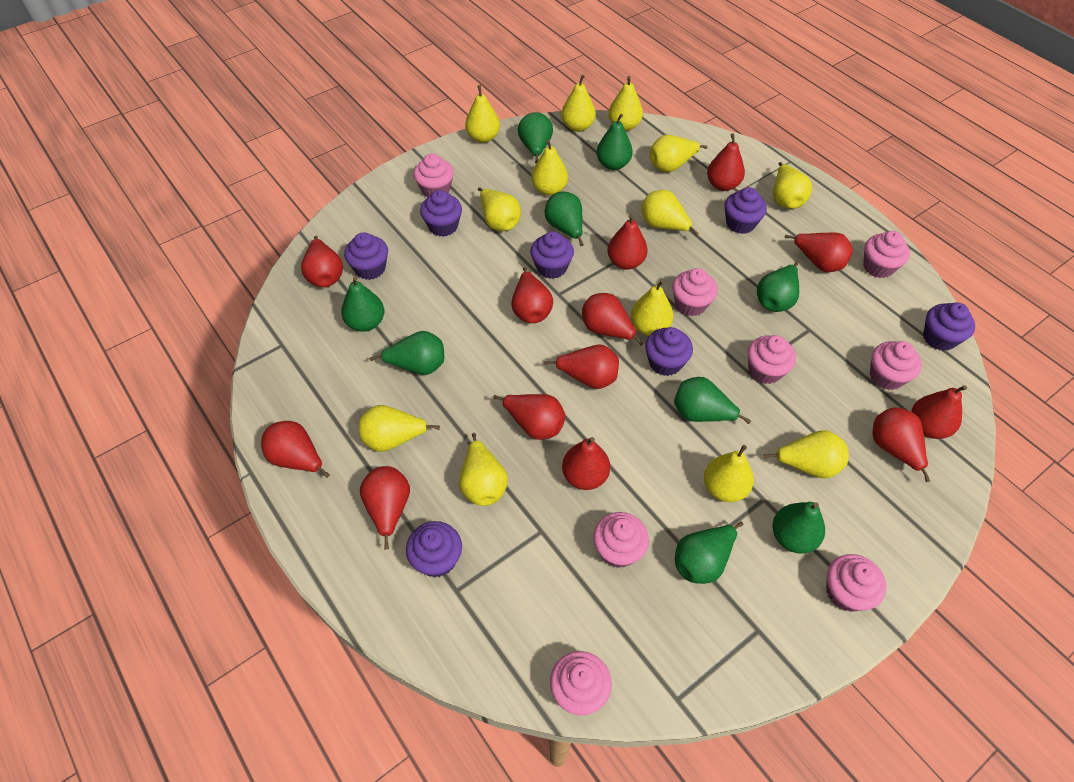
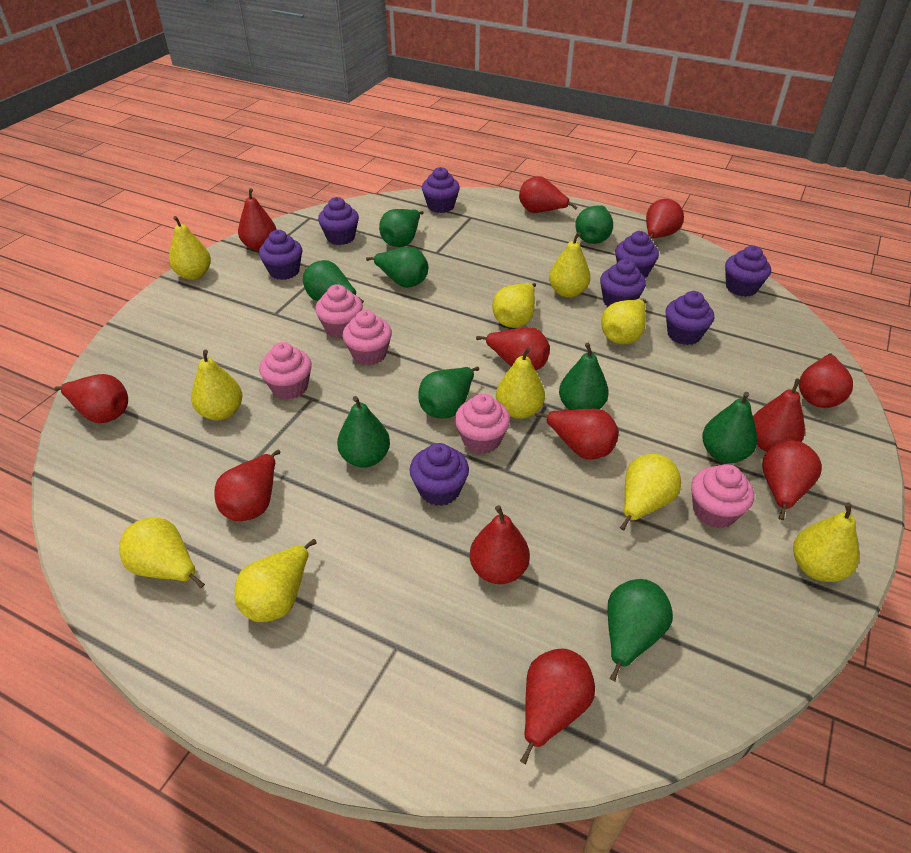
pink cupcake: 8 -> 5
purple cupcake: 7 -> 8
red pear: 13 -> 12
yellow pear: 13 -> 10

